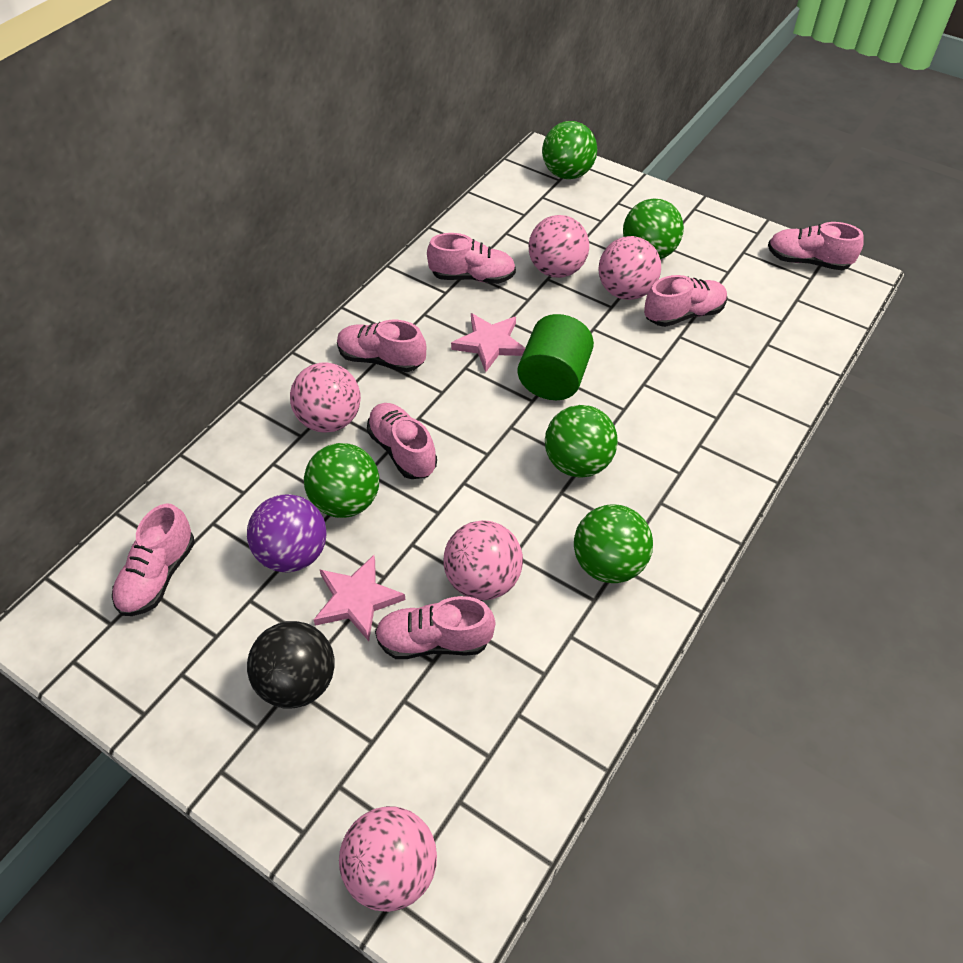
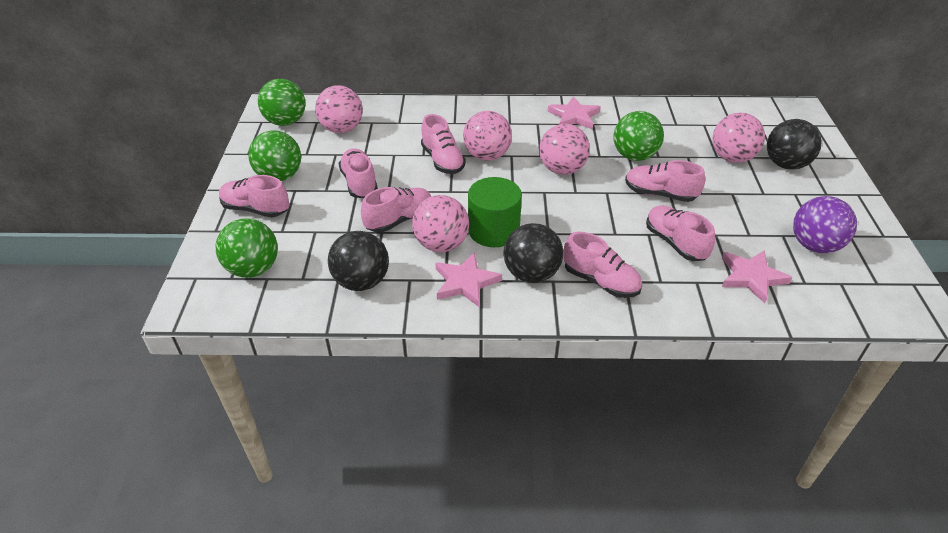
black ball: 1 -> 3
green ball: 5 -> 4
pink star: 2 -> 3

